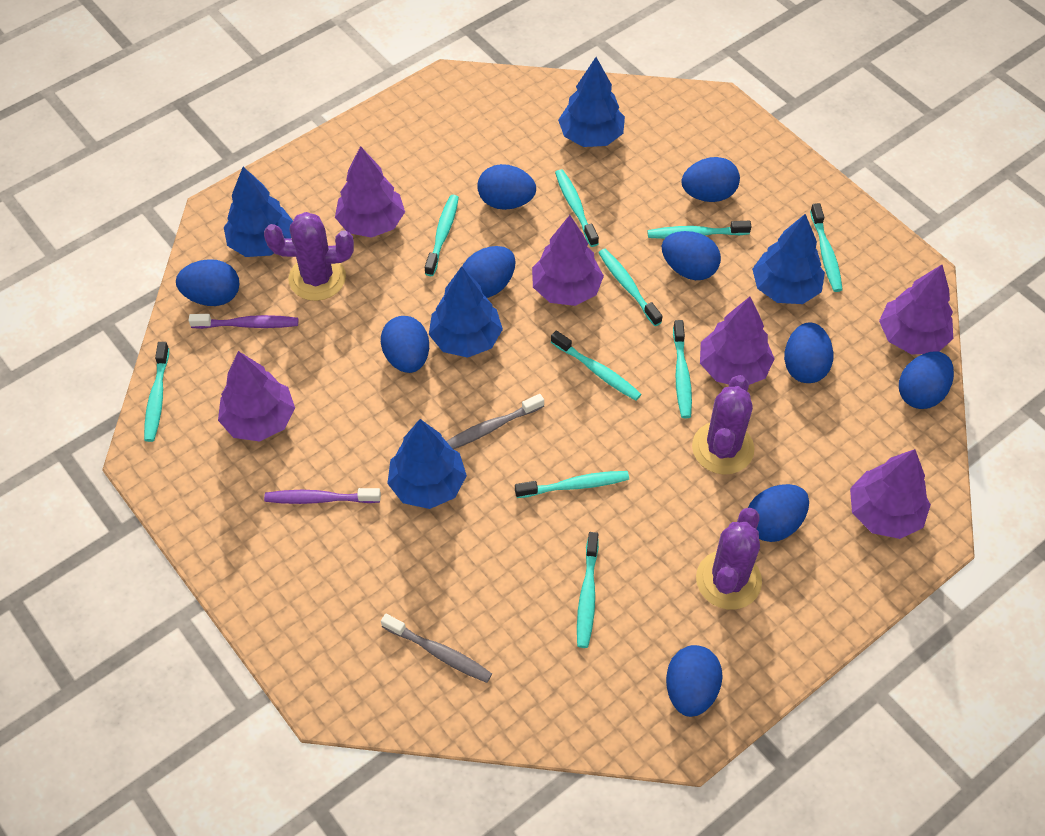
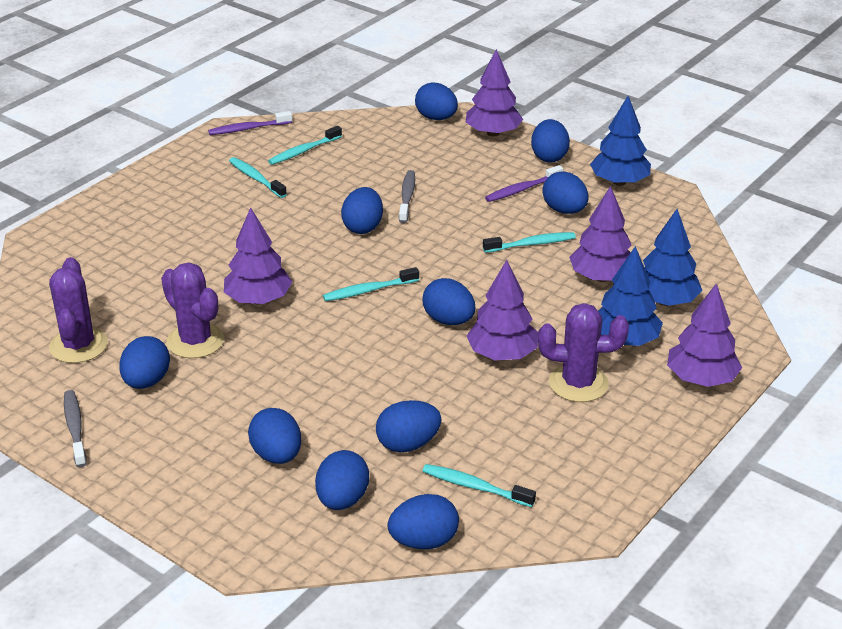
blue tree: 5 -> 3
purple tree: 6 -> 5
turquoise toothbrush: 10 -> 5

